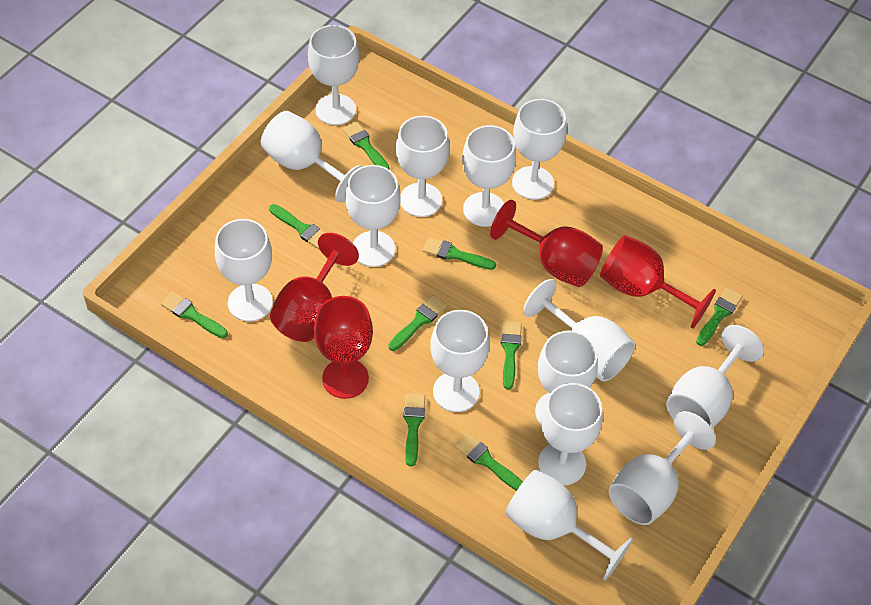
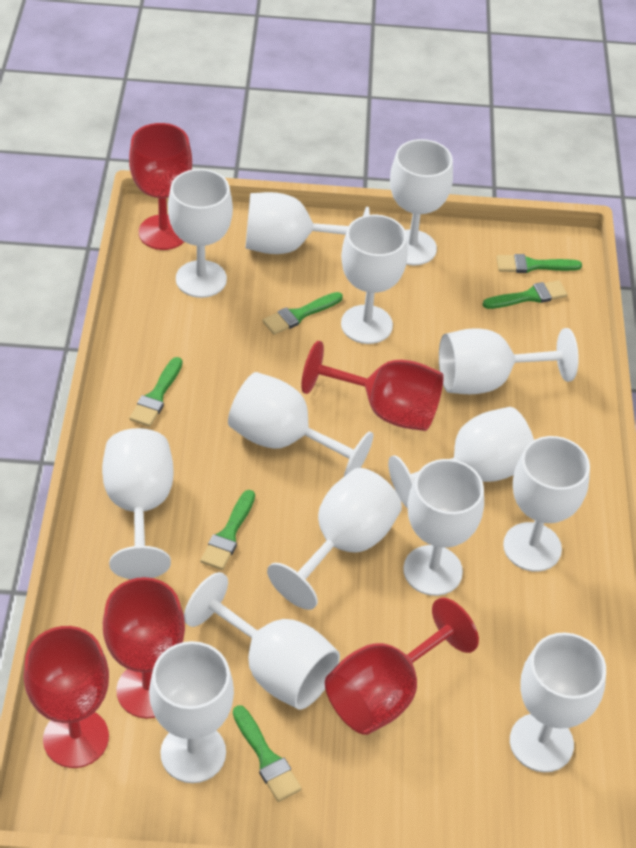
green brush: 9 -> 6
red goblet: 4 -> 5

